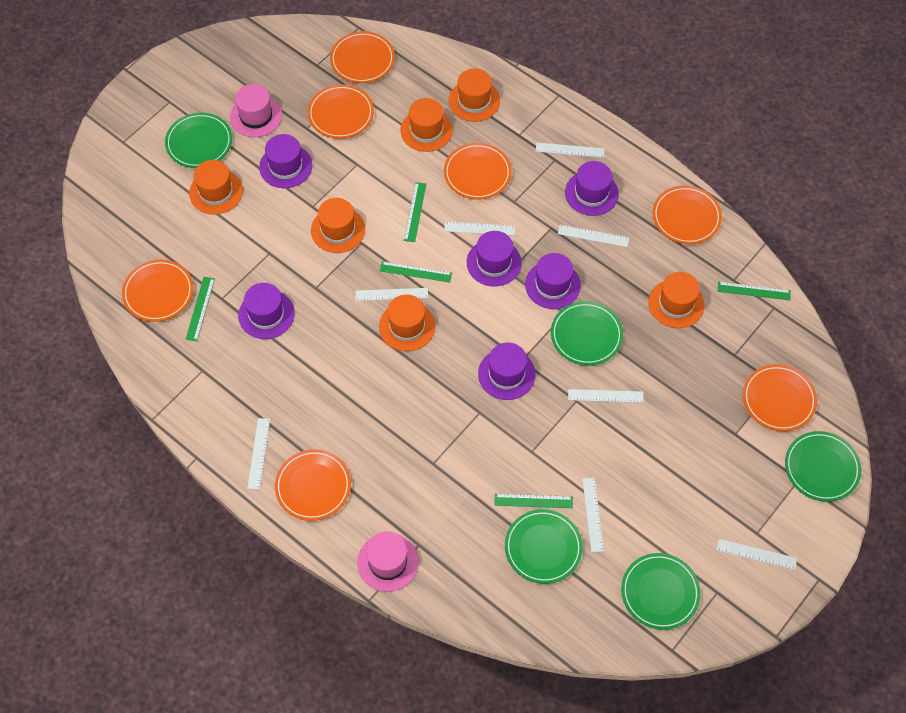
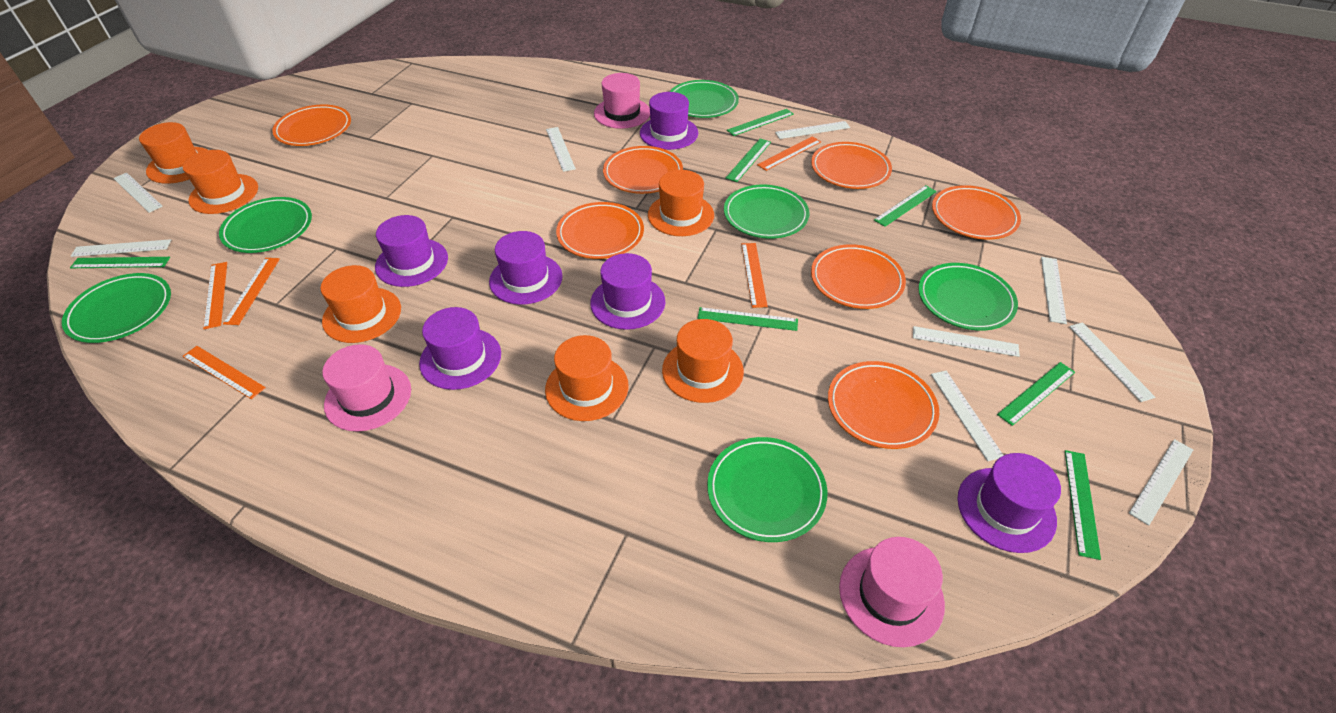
green plate: 5 -> 6
green ruler: 5 -> 7
orange ruler: 0 -> 5
pink hat: 2 -> 3
white ruler: 8 -> 9

